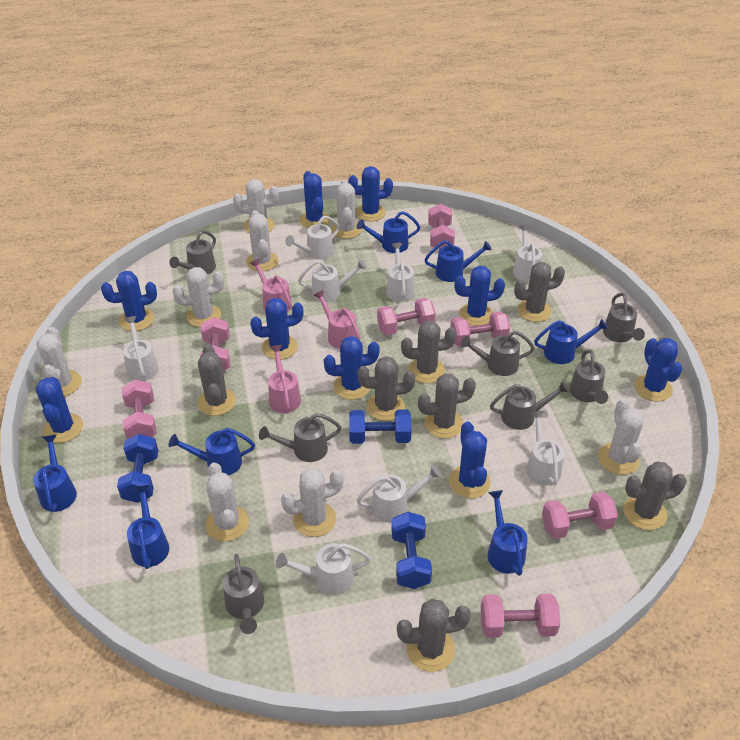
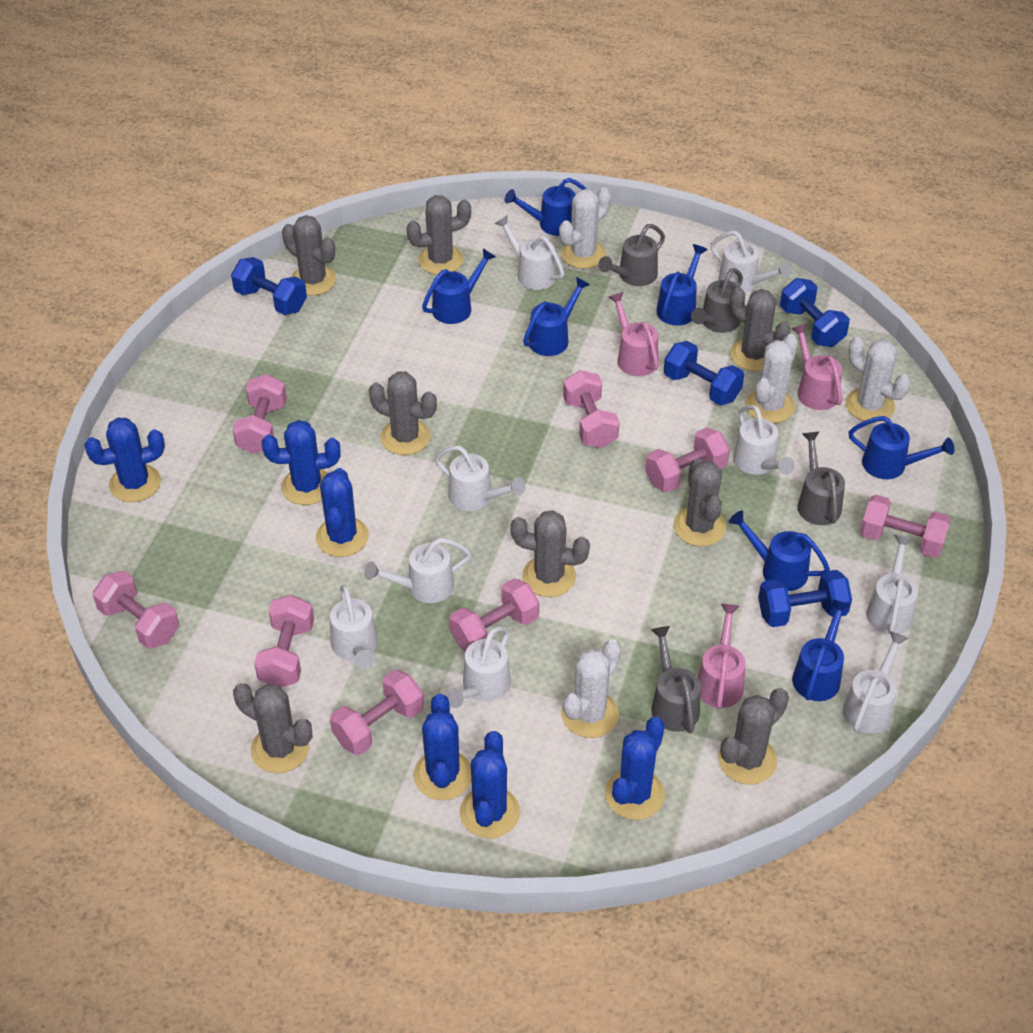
blue cactus: 9 -> 6
blue dumbbell: 3 -> 4
grey cactus: 7 -> 8
grey watering can: 7 -> 4
pink dumbbell: 7 -> 8
white cactus: 8 -> 4
white watering can: 8 -> 9

